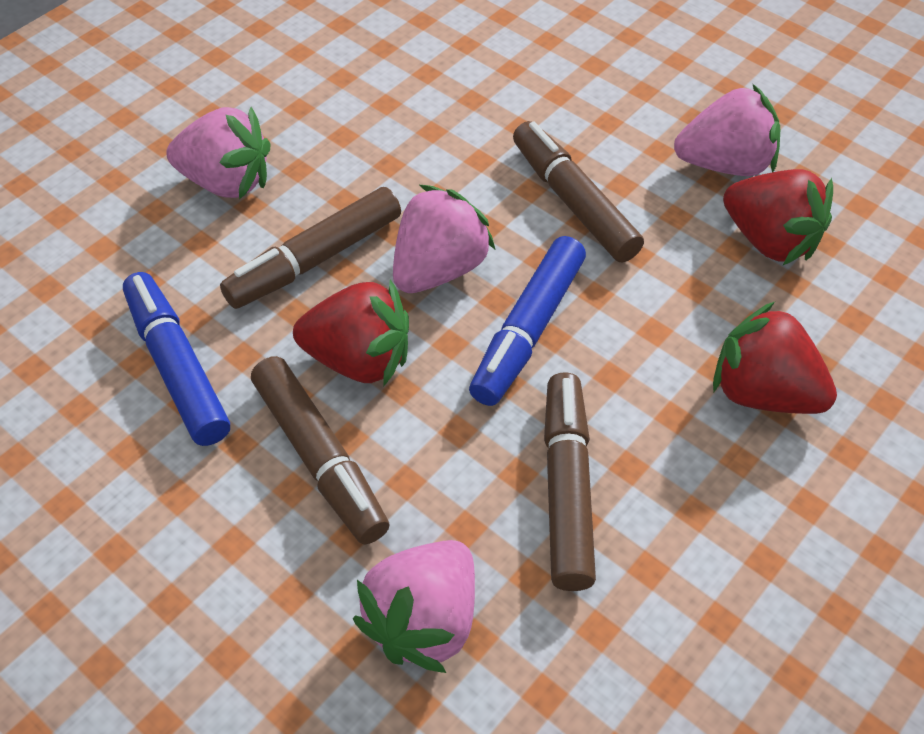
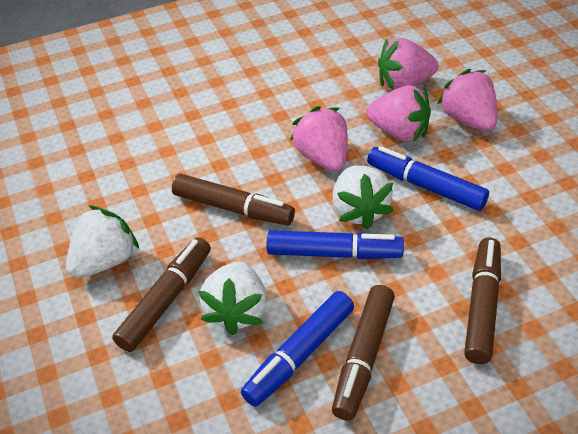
blue marker: 2 -> 3
red strawberry: 3 -> 0
white strawberry: 0 -> 3

